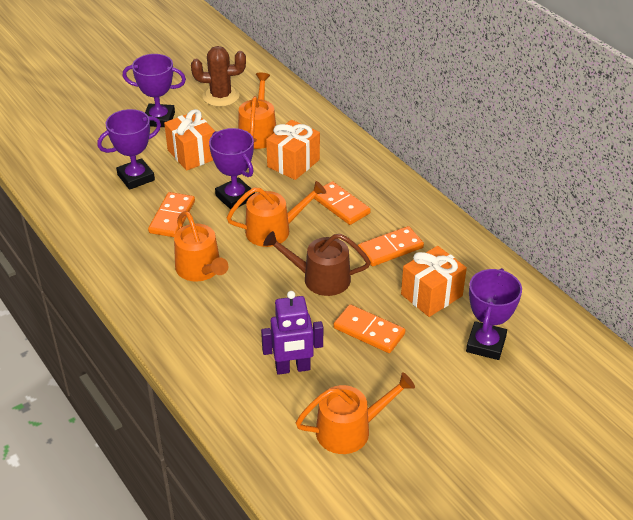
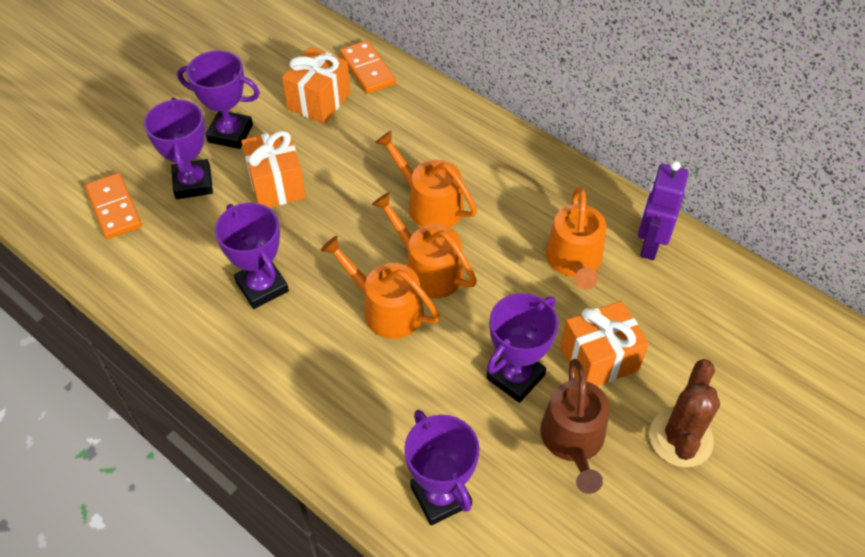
orange domino: 4 -> 2
purple trophy: 4 -> 5

